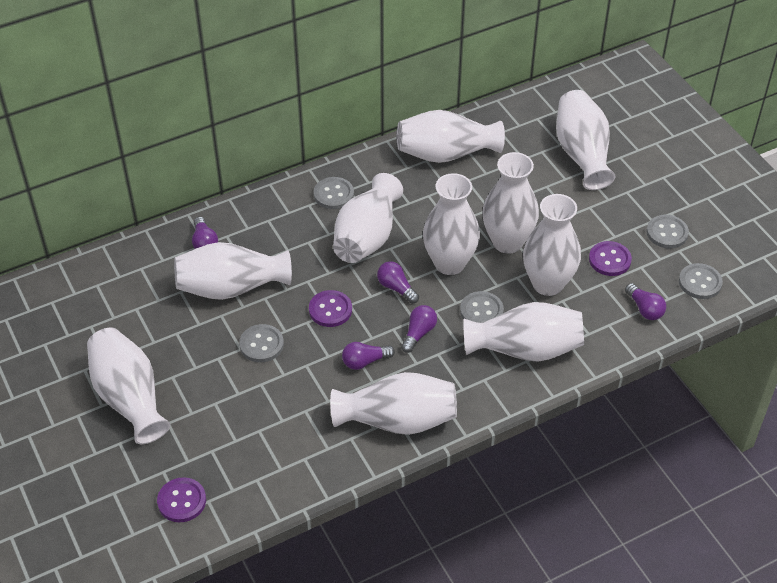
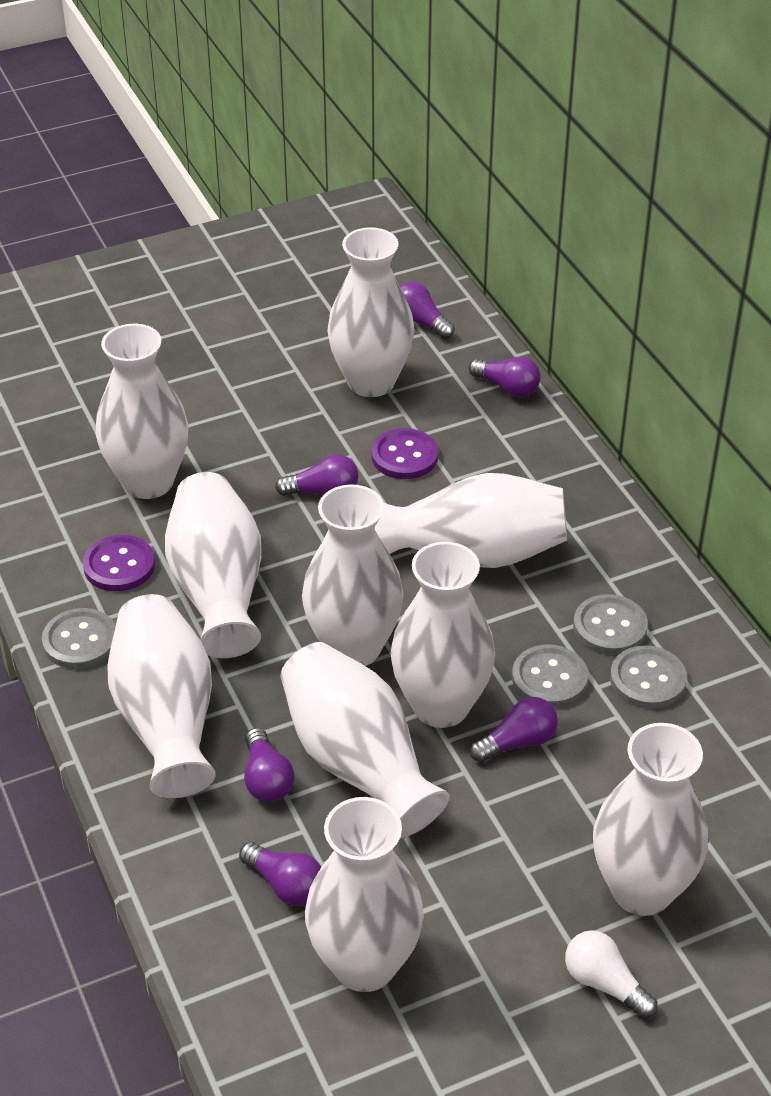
grey button: 5 -> 4
purple button: 3 -> 2
purple light bulb: 5 -> 6
white light bulb: 0 -> 1

